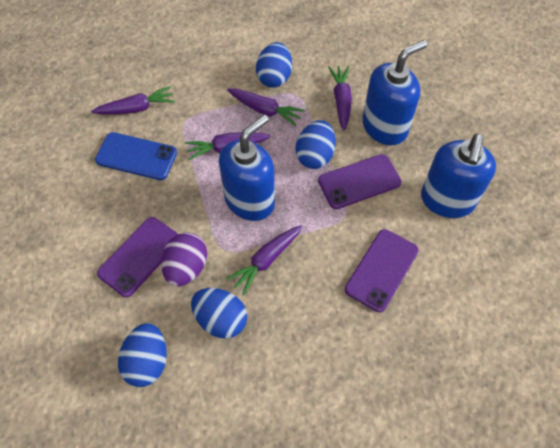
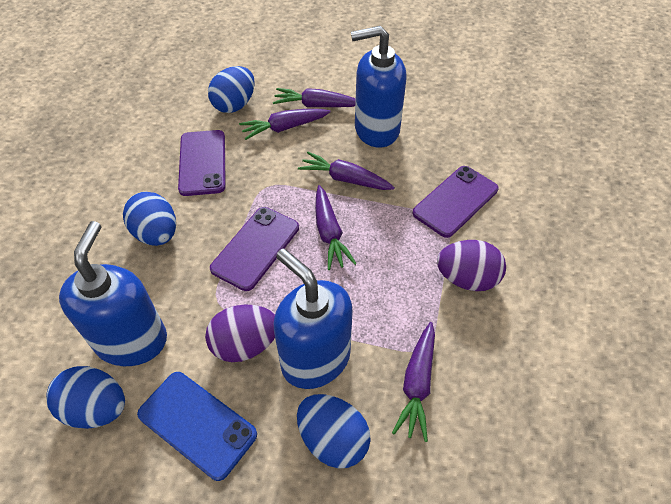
purple egg: 1 -> 2

